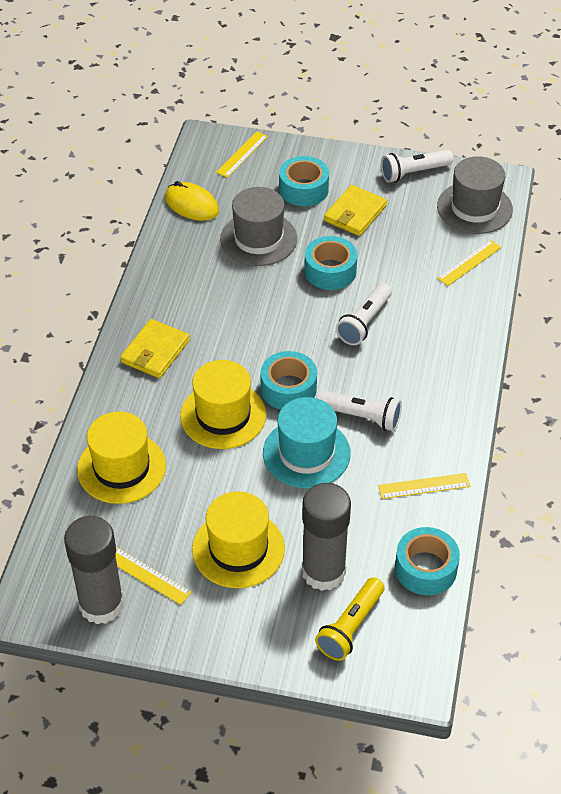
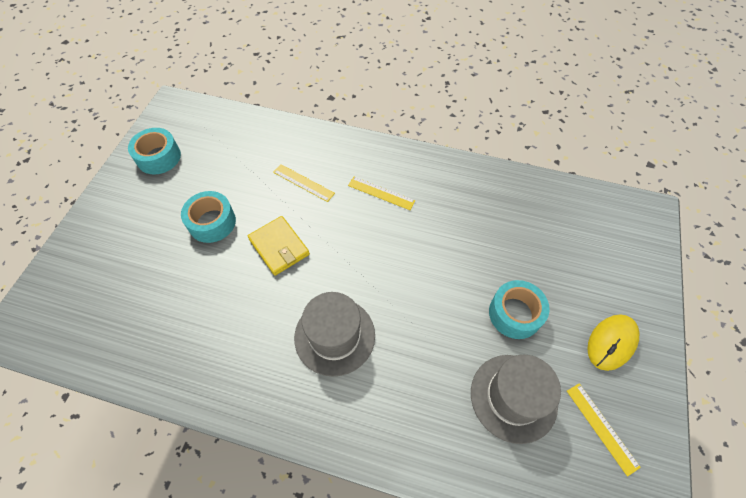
grey glue stick: 2 -> 0
turquoise hat: 1 -> 0
turquoise tape: 4 -> 3
white flashlight: 3 -> 0
yellow flashlight: 1 -> 0
yellow hat: 3 -> 0
yellow ruler: 4 -> 3
yellow wallet: 2 -> 1

